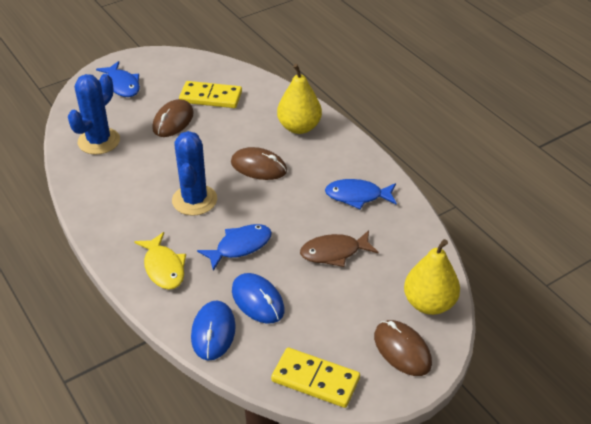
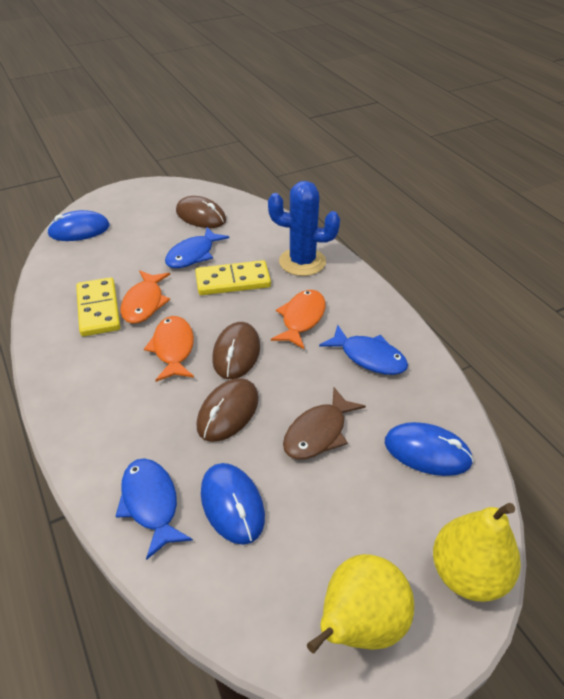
blue cactus: 2 -> 1
blue mouse: 2 -> 3
orange fish: 0 -> 3
yellow fish: 1 -> 0

